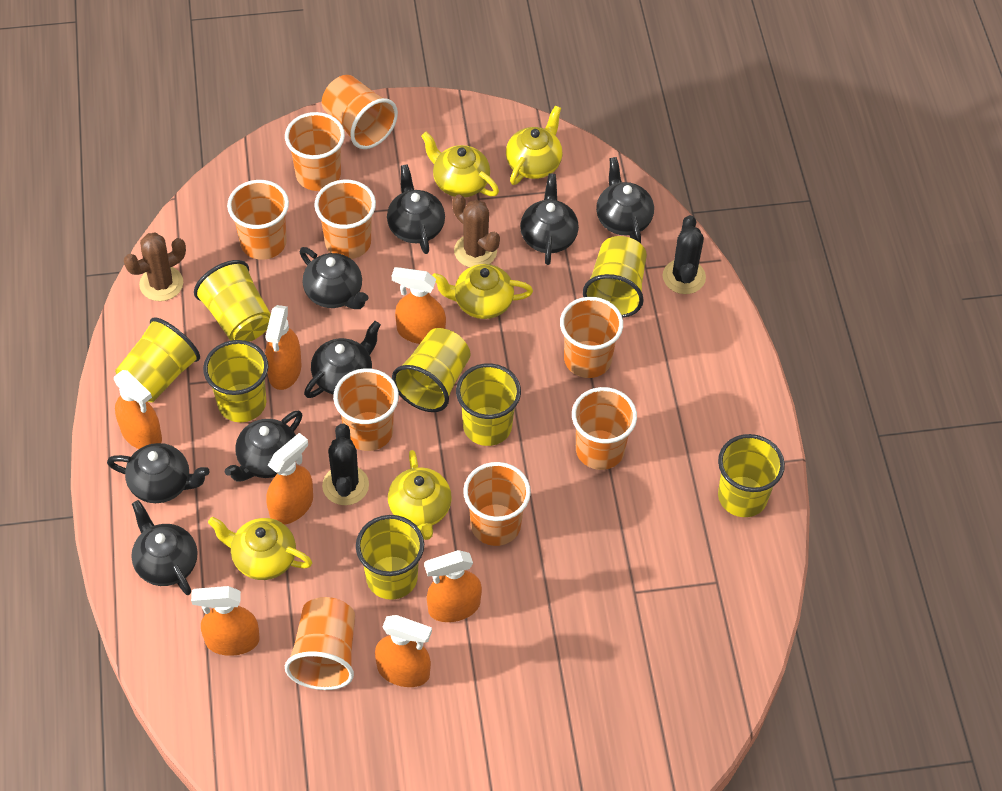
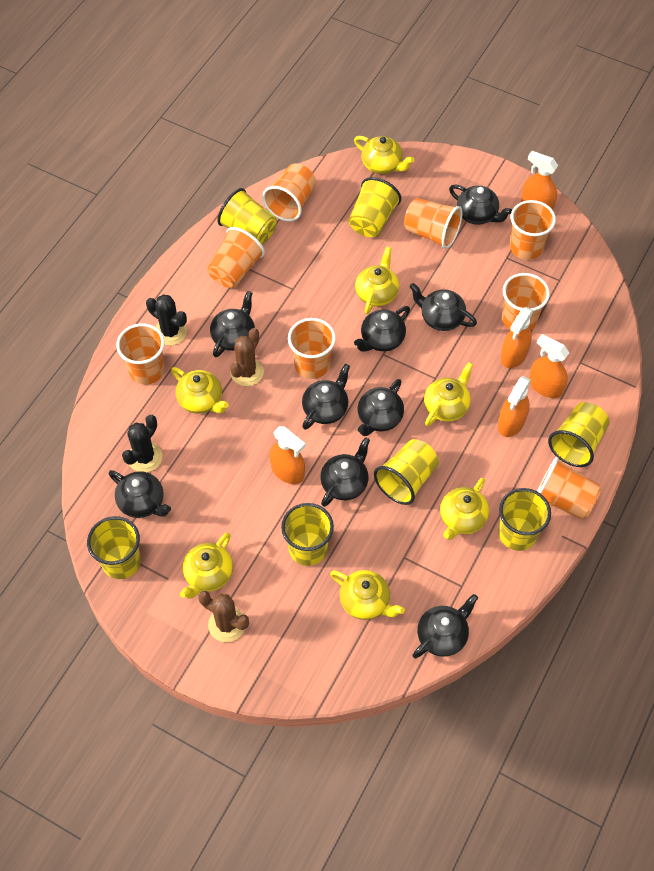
black teapot: 8 -> 9
orange cup: 9 -> 8
orange spray bottle: 7 -> 5
yellow cup: 8 -> 7
yellow teapot: 5 -> 7

